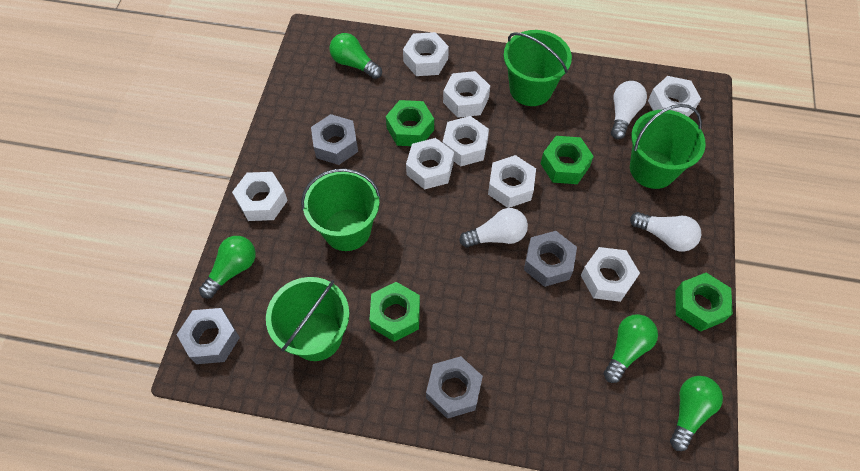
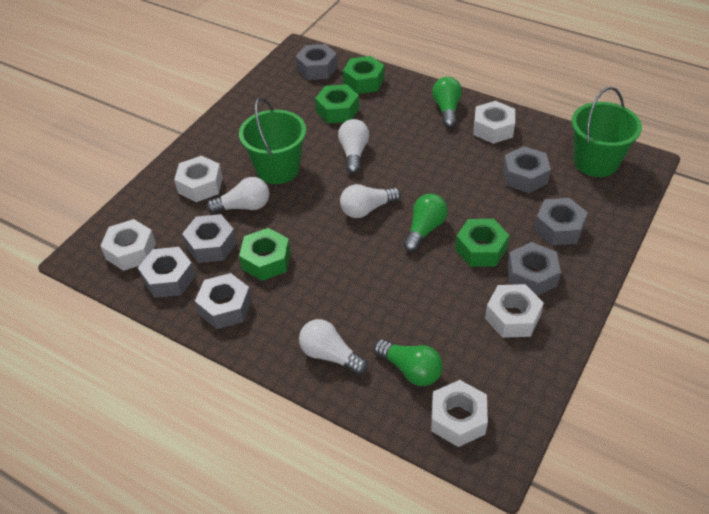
green bucket: 4 -> 2
green light bulb: 4 -> 3
grey nut: 4 -> 7
white light bulb: 3 -> 4
white nut: 8 -> 5

